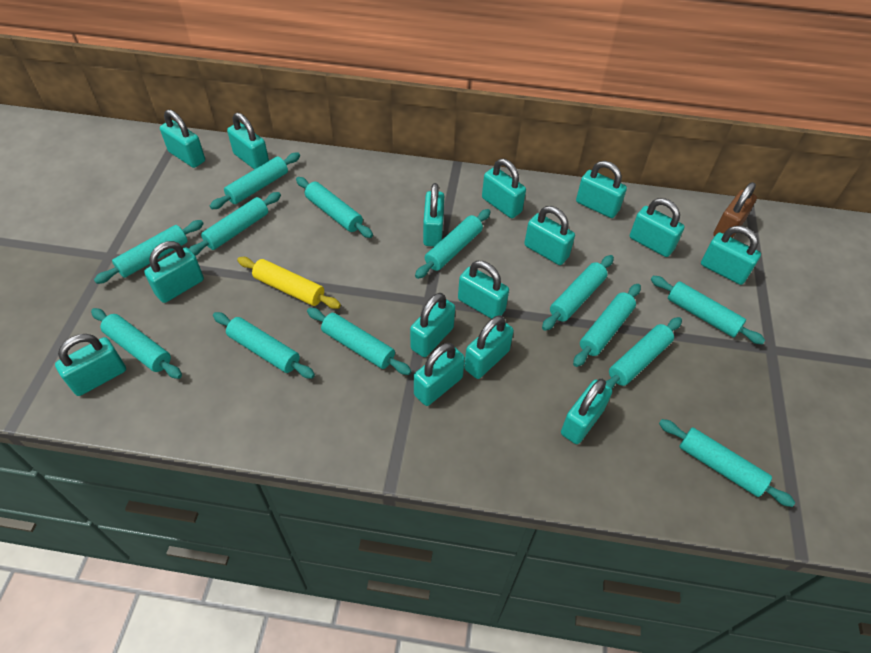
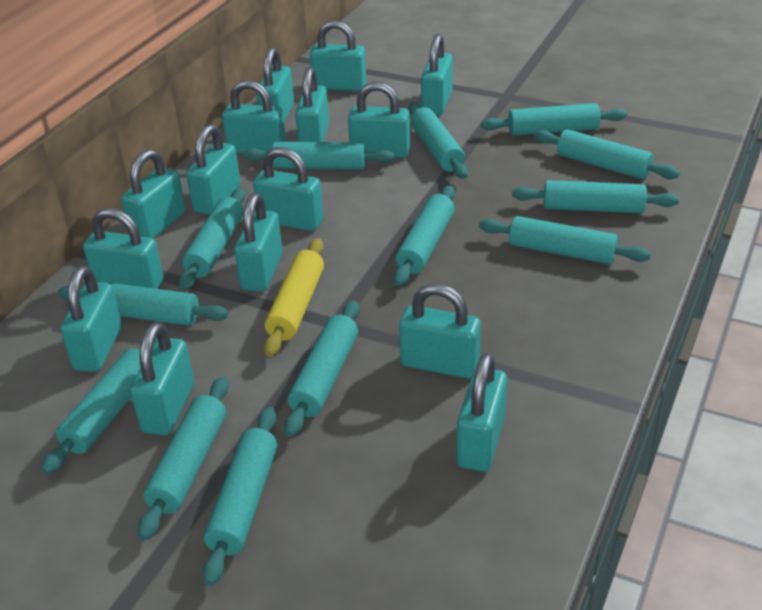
brown padlock: 1 -> 0

